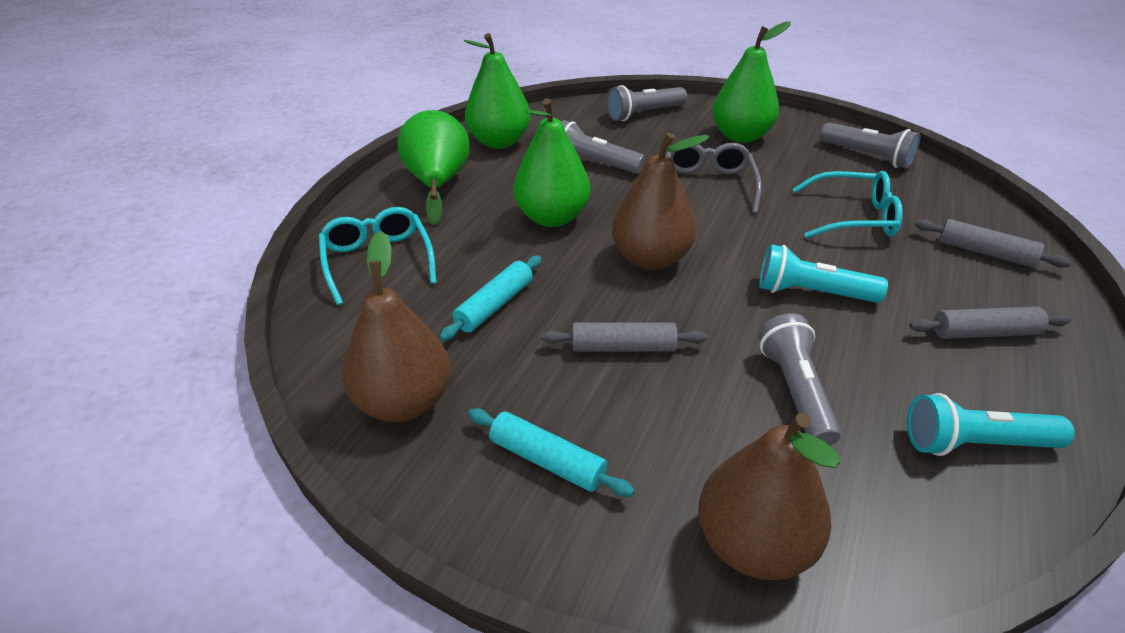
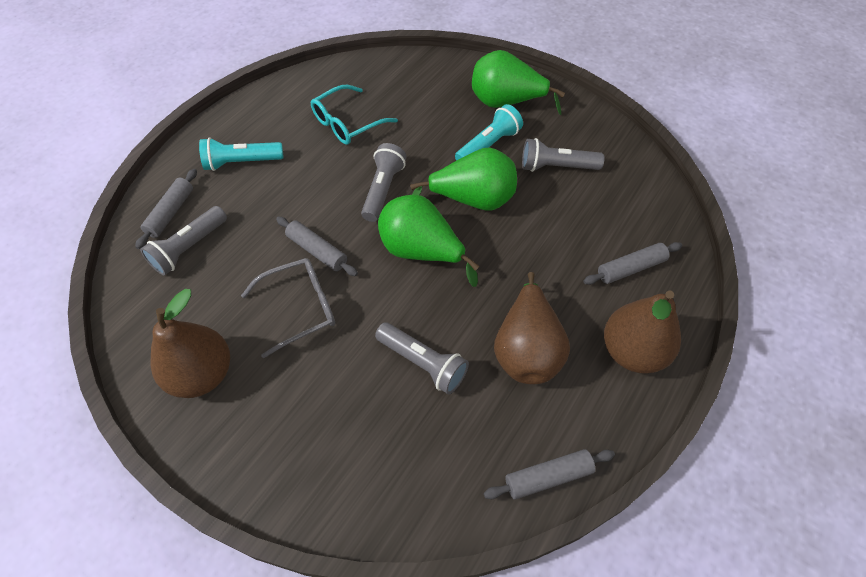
green pear: 4 -> 3
grey rolling pin: 3 -> 4
turquoise glasses: 2 -> 1
turquoise rolling pin: 2 -> 0

